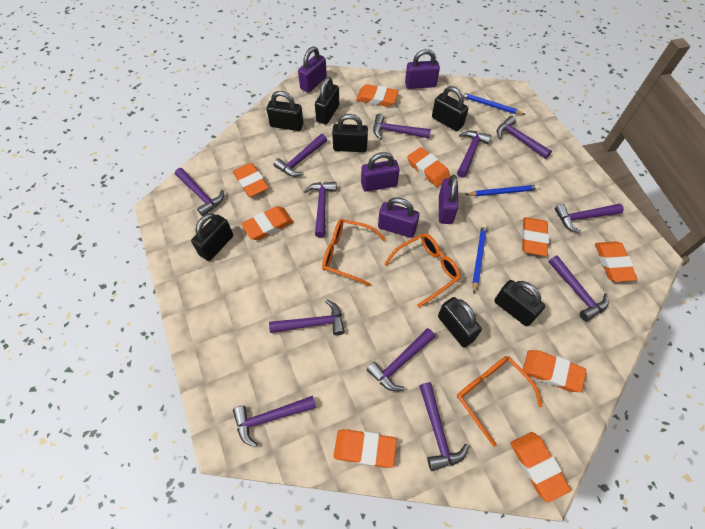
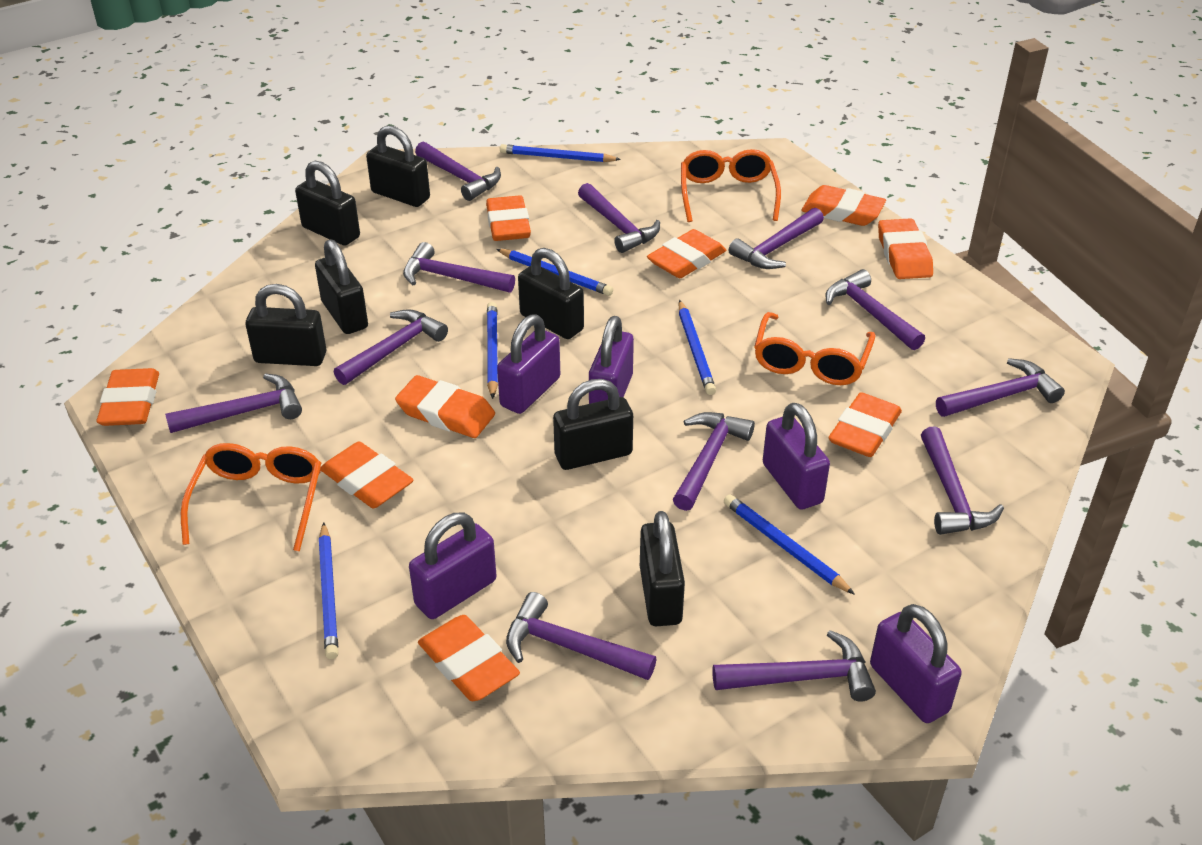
blue pencil: 3 -> 6

